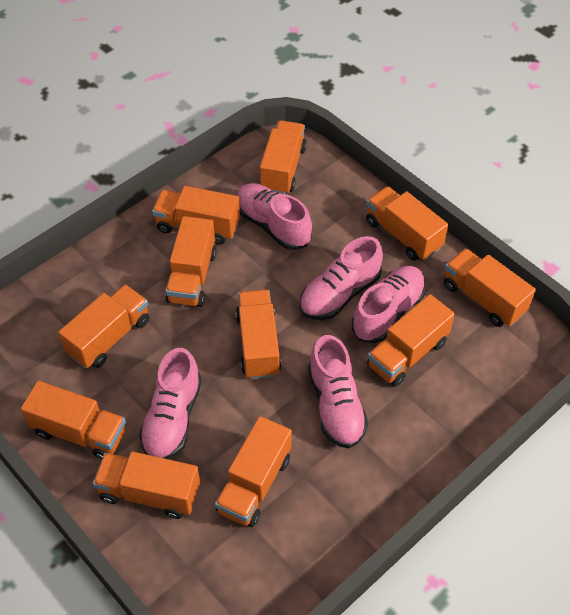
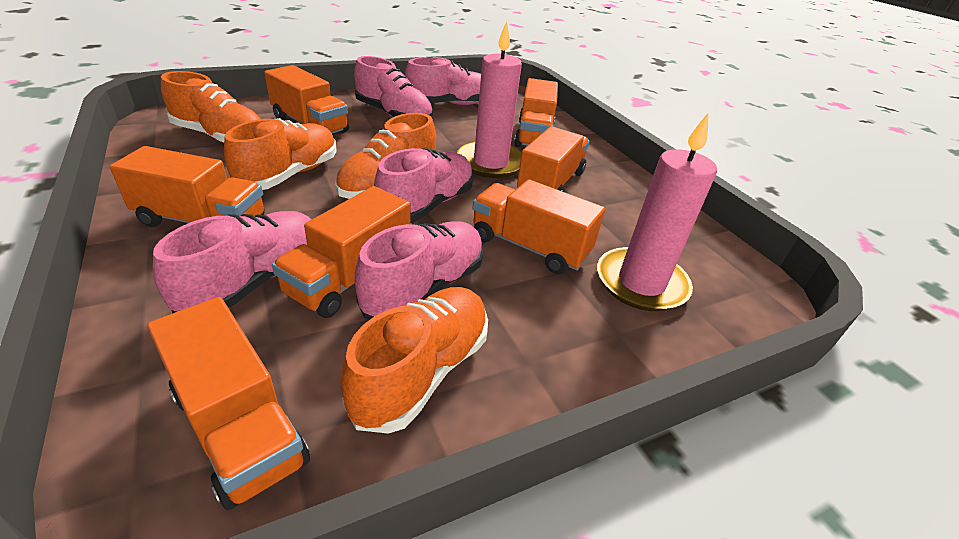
orange shoe: 0 -> 4
orange truck: 11 -> 7
pink candle: 0 -> 2

